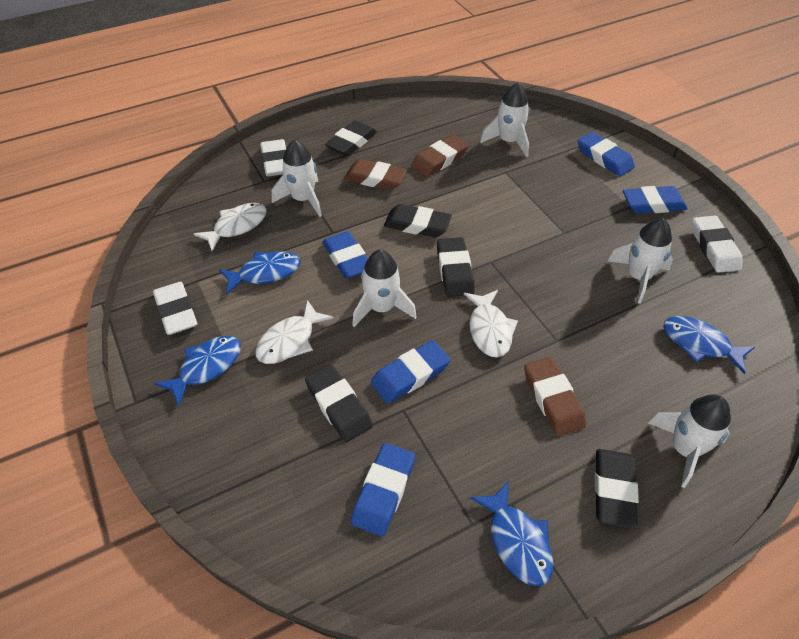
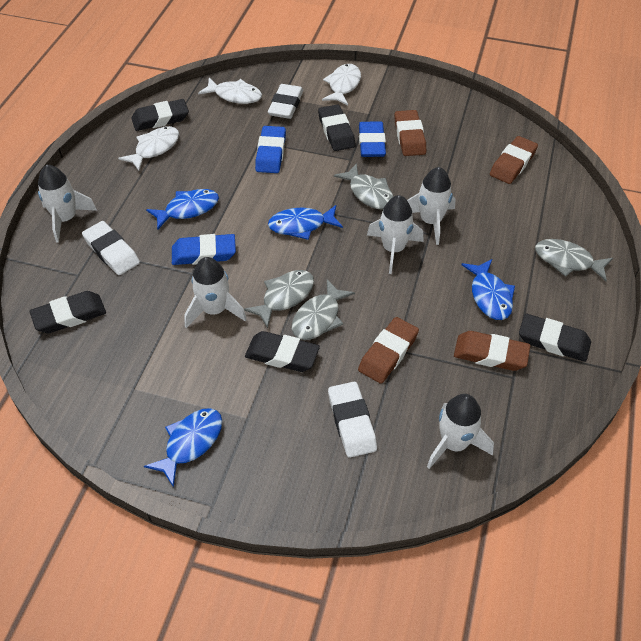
blue eraser: 5 -> 3
brown eraser: 3 -> 4
grey fish: 0 -> 4

